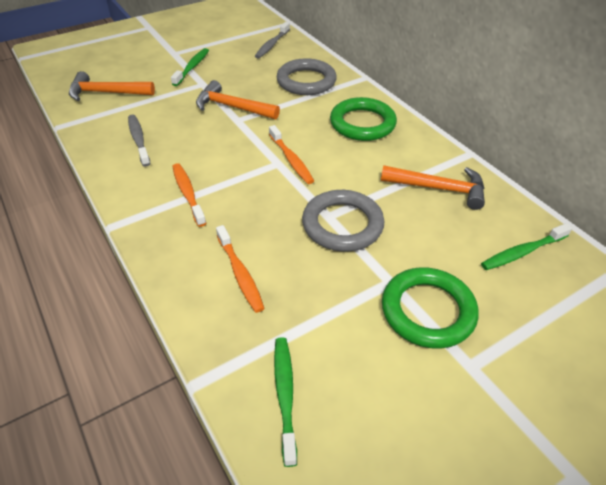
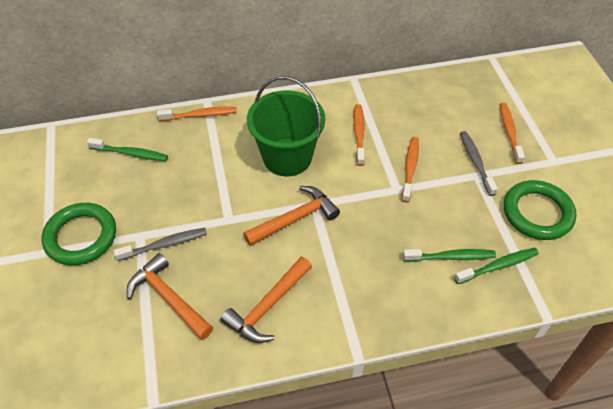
green bucket: 0 -> 1
grey ring: 2 -> 0
orange toothbrush: 3 -> 4

